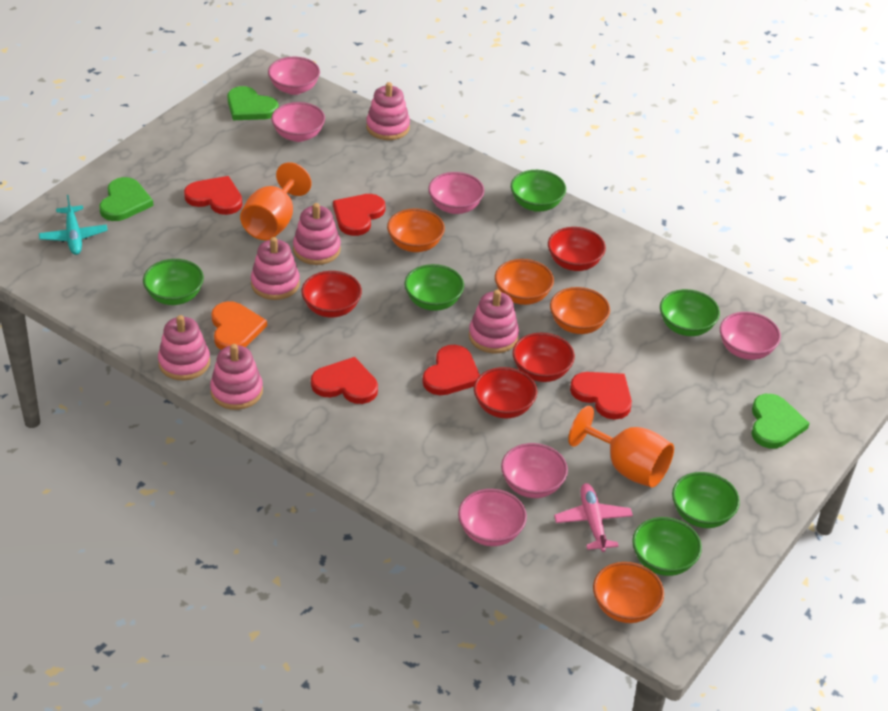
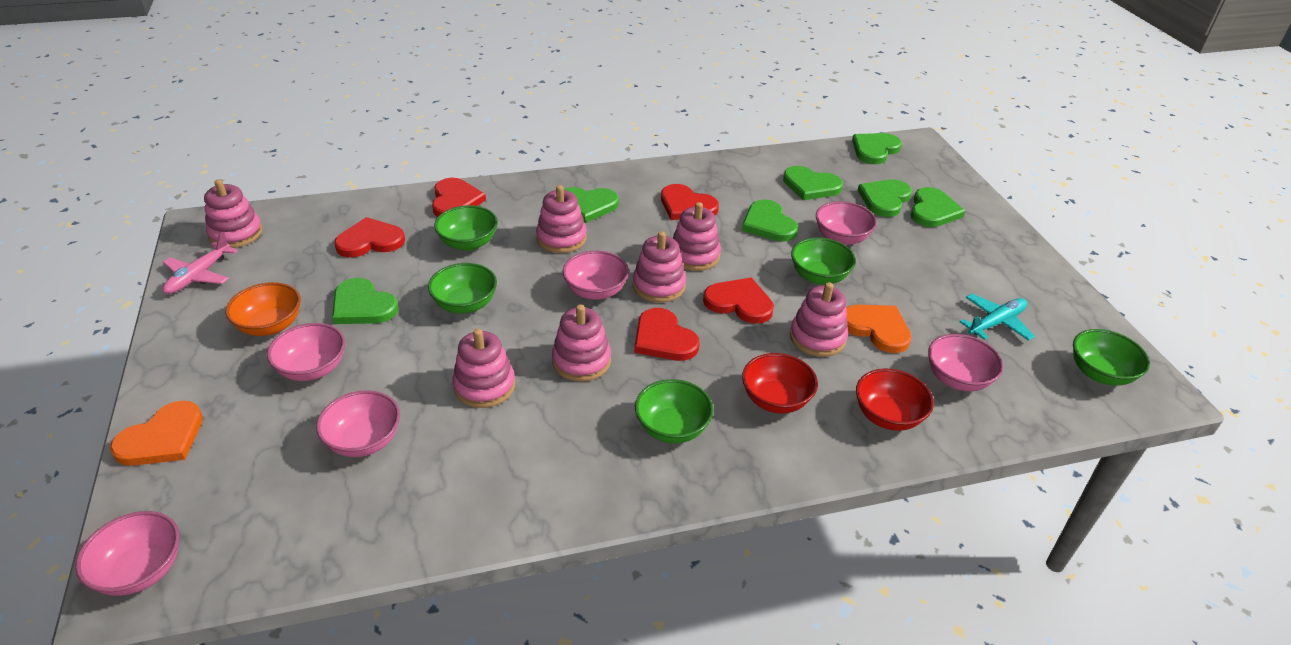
green bowl: 6 -> 5
green heart: 3 -> 7
orange bowl: 4 -> 1
orange goblet: 2 -> 0
orange heart: 1 -> 2
pink stacking toy: 6 -> 7
red bowl: 4 -> 2

